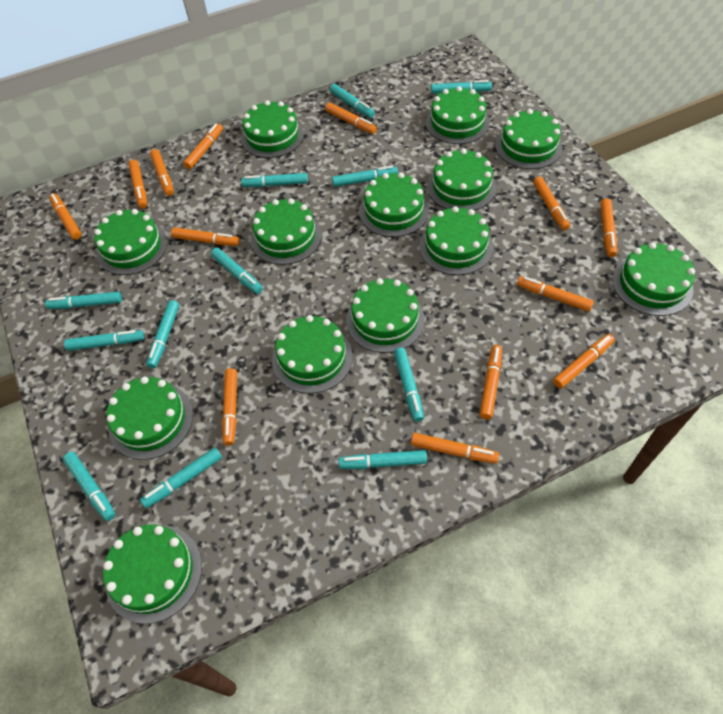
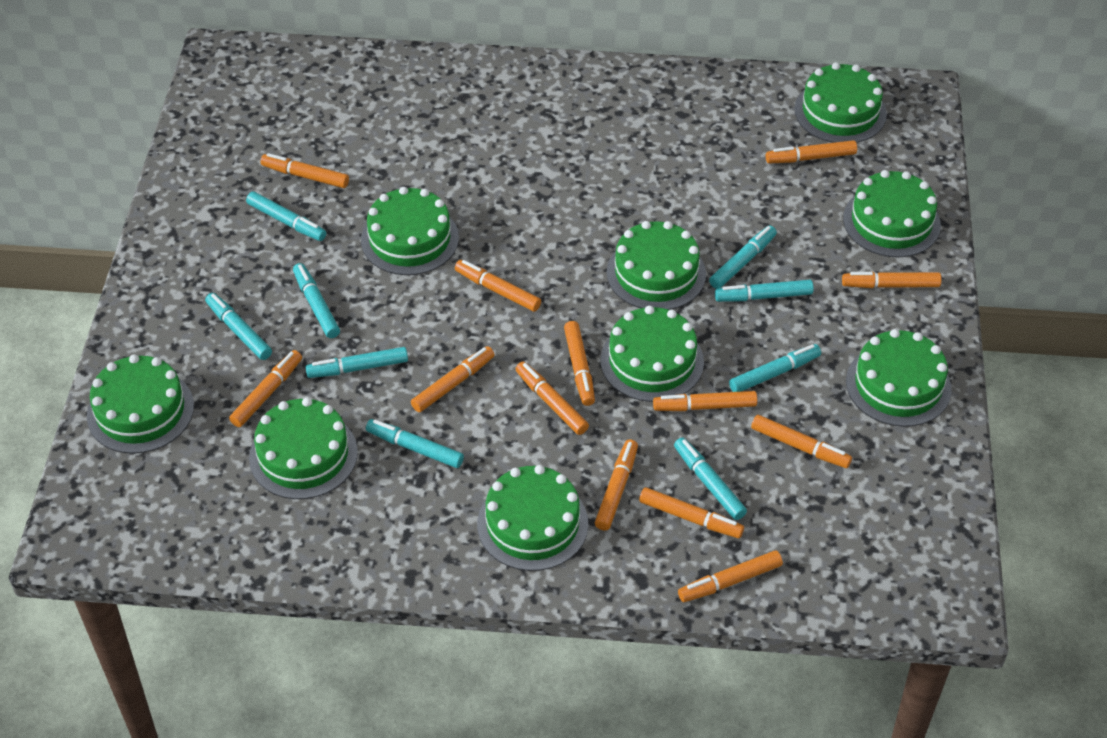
green cake: 13 -> 9
turquoise marker: 12 -> 9

